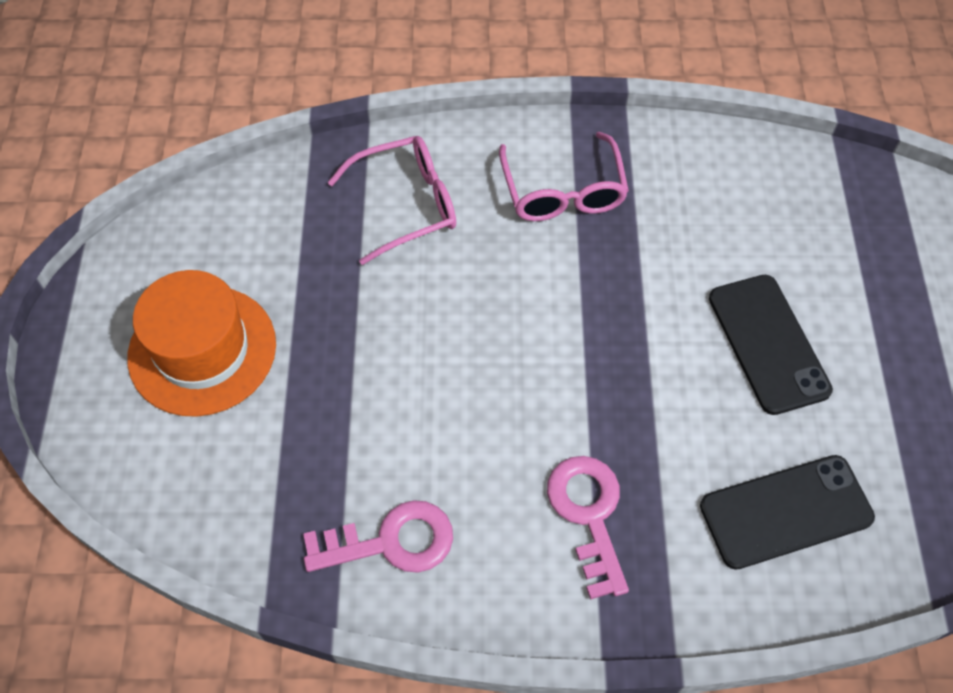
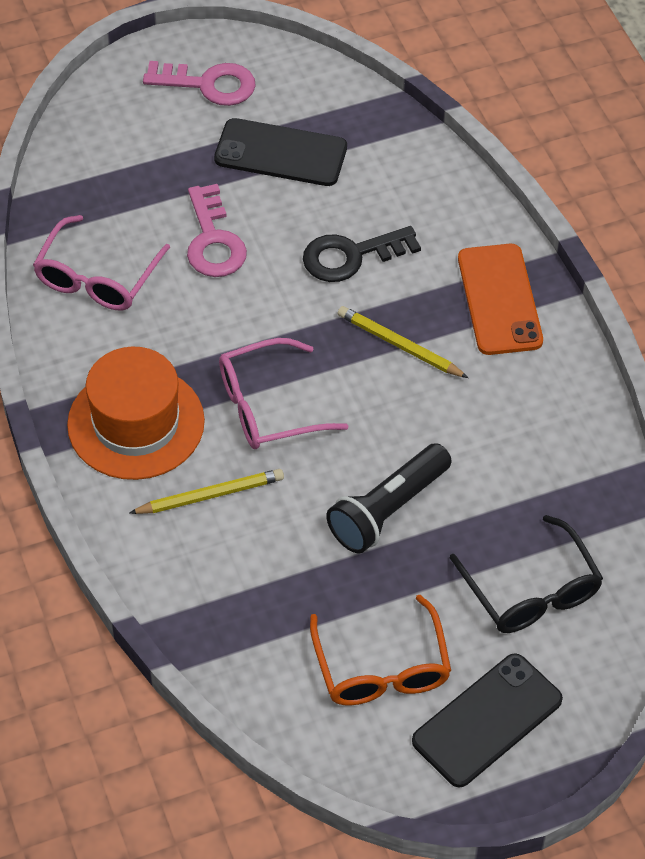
black flashlight: 0 -> 1
black glasses: 0 -> 1
black key: 0 -> 1
orange glasses: 0 -> 1
orange phone: 0 -> 1
yellow pencil: 0 -> 2

